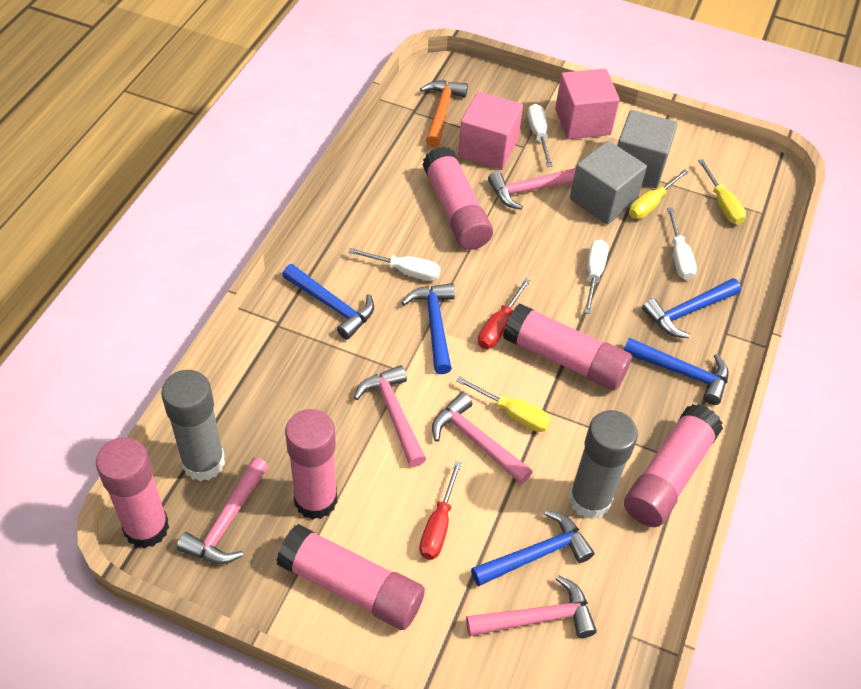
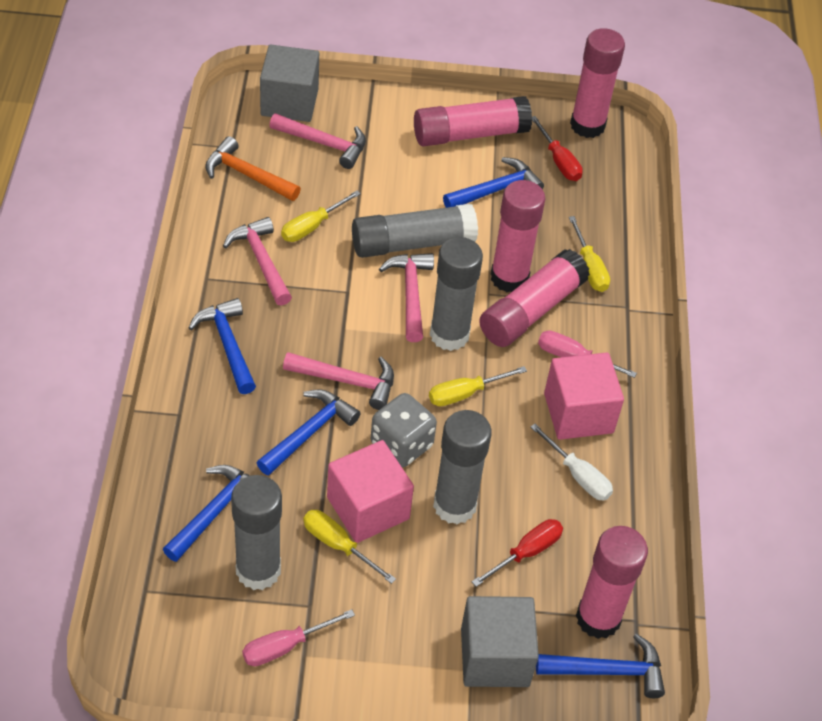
grey dice: 0 -> 1
grey glue stick: 2 -> 4
pink glue stick: 6 -> 5
pink hammer: 5 -> 4
pink screwdriver: 0 -> 2
white screwdriver: 4 -> 1
yellow screwdriver: 3 -> 4

